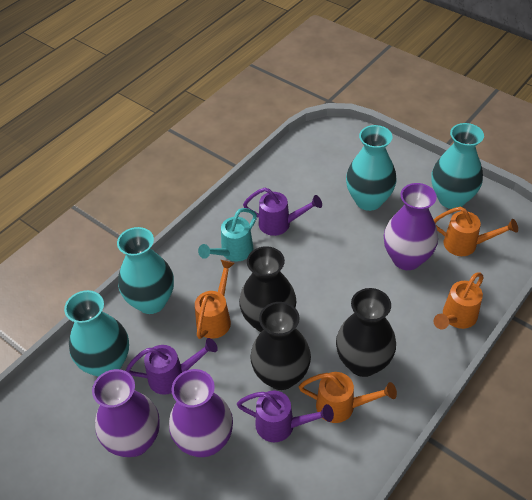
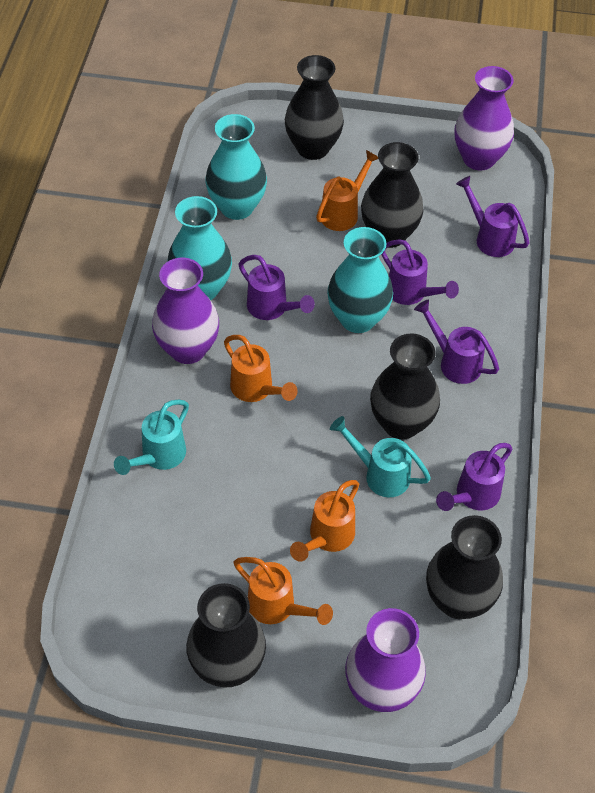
black vase: 3 -> 5
purple watering can: 3 -> 5
turquoise vase: 4 -> 3
turquoise watering can: 1 -> 2

